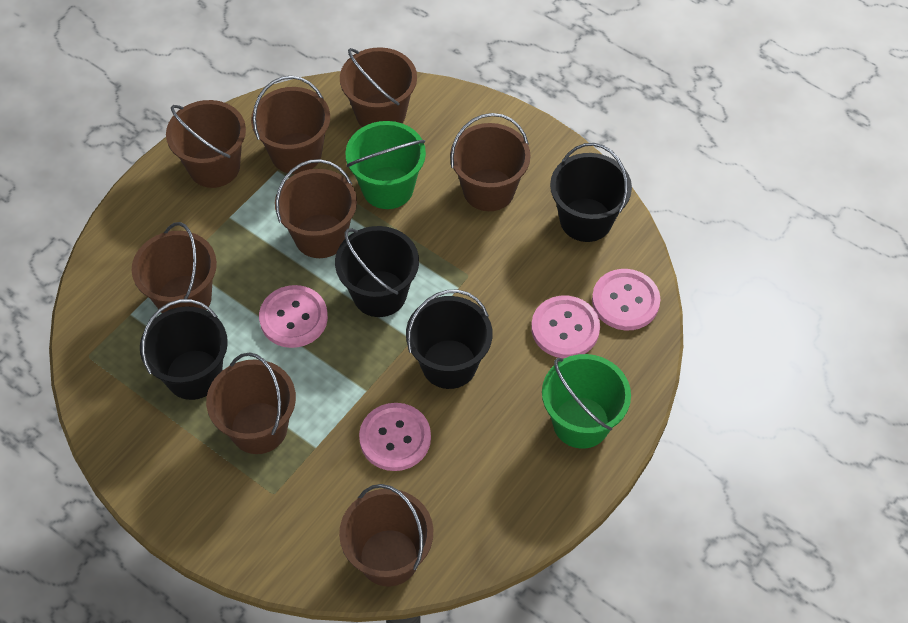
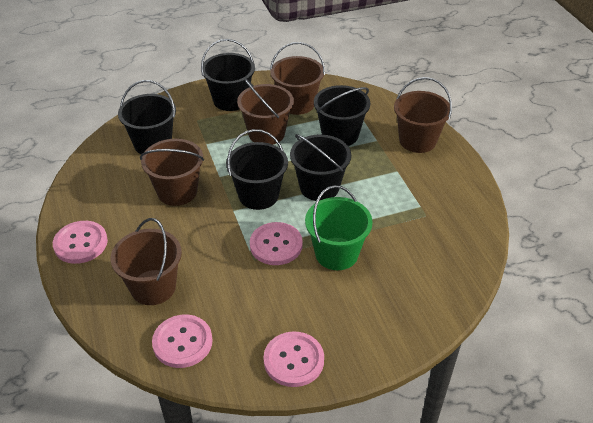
black bucket: 4 -> 5
brown bucket: 8 -> 5
green bucket: 2 -> 1

